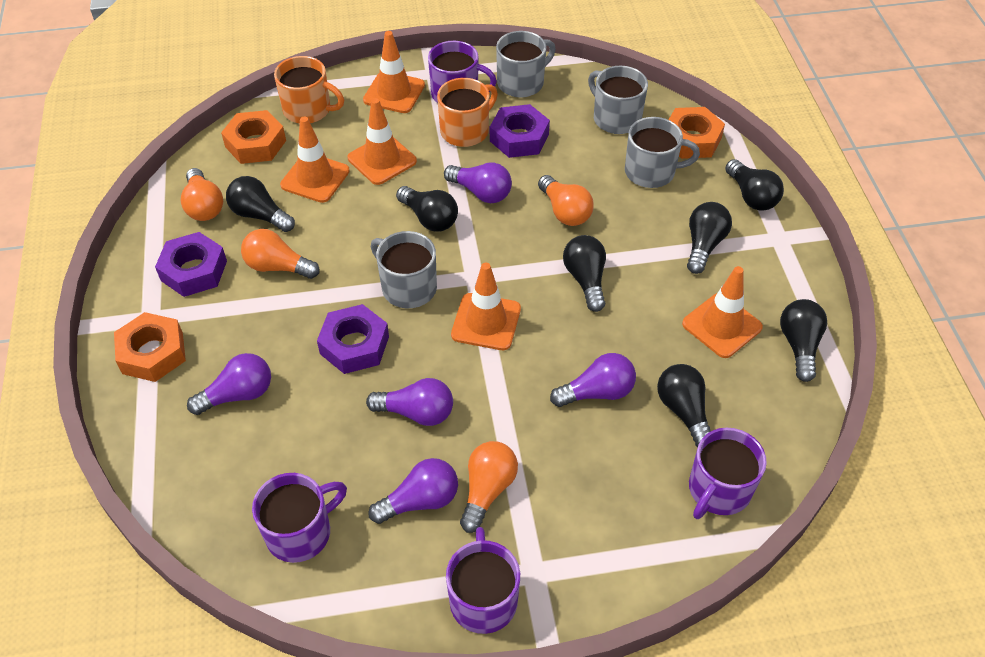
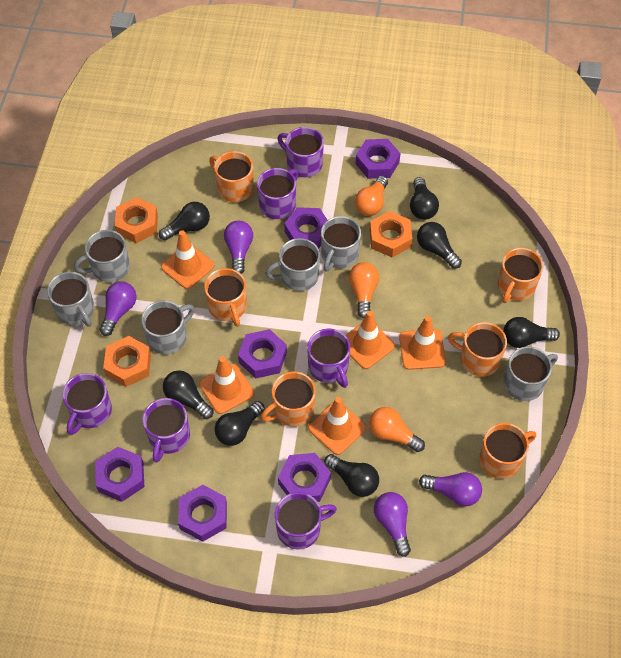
grey mug: 4 -> 6
orange light bulb: 4 -> 3
orange mug: 2 -> 6
purple light bulb: 5 -> 4
purple mug: 4 -> 6
purple nut: 3 -> 6

